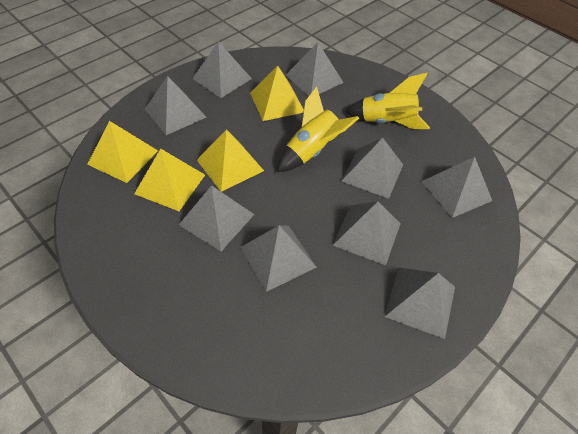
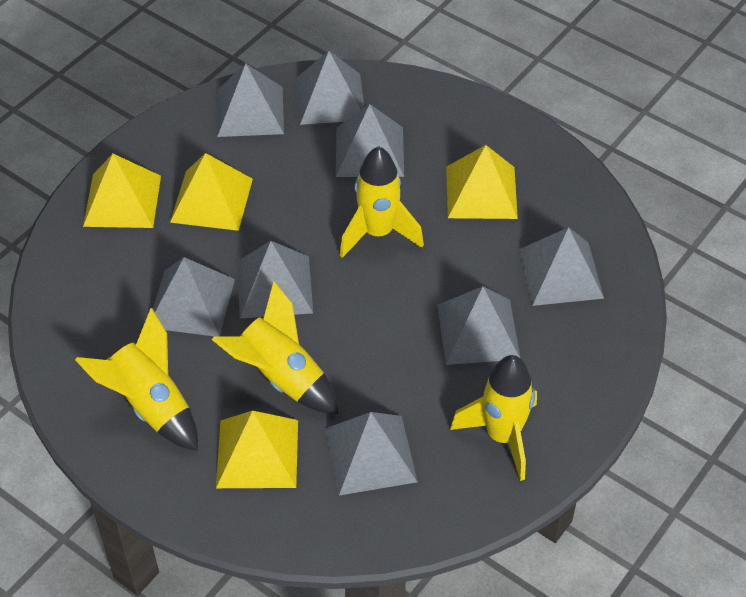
grey pyramid: 9 -> 8
yellow rocket: 2 -> 4

